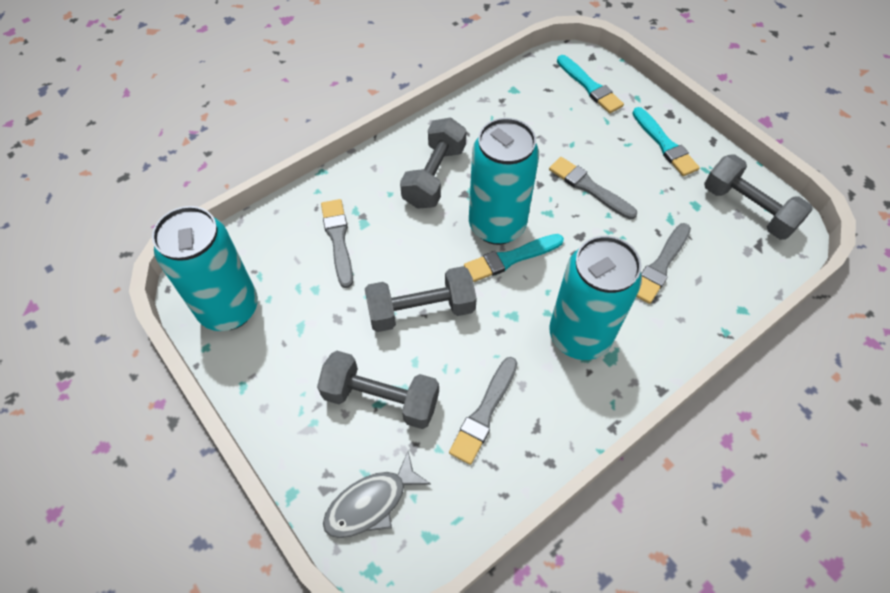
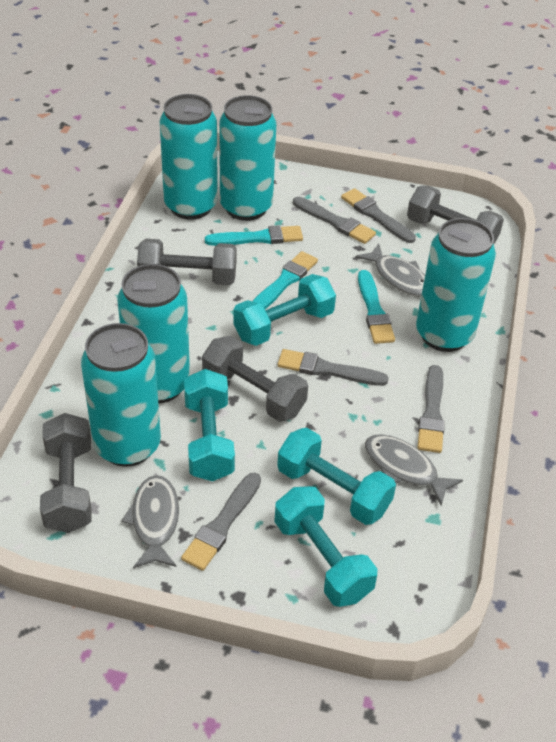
grey brush: 4 -> 5
grey fish: 1 -> 3
turquoise can: 3 -> 5
turquoise dumbbell: 0 -> 4

